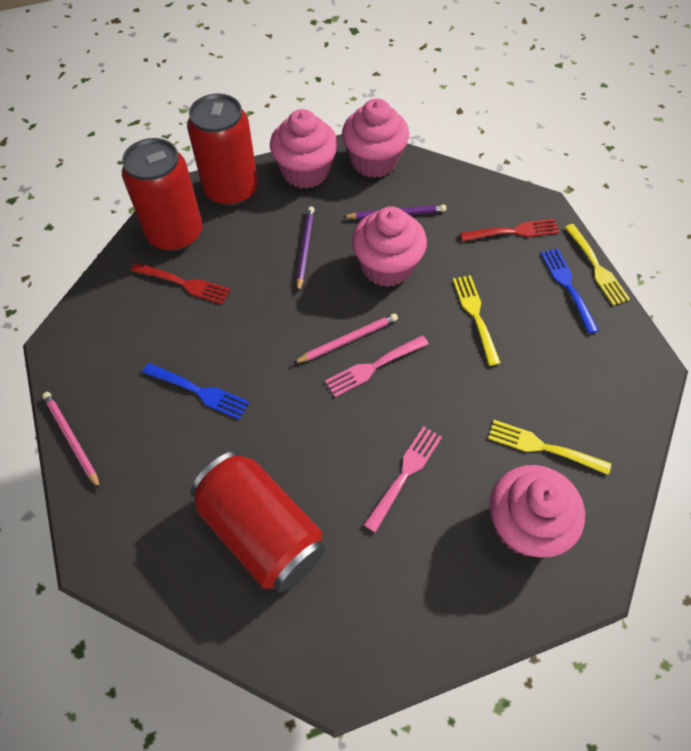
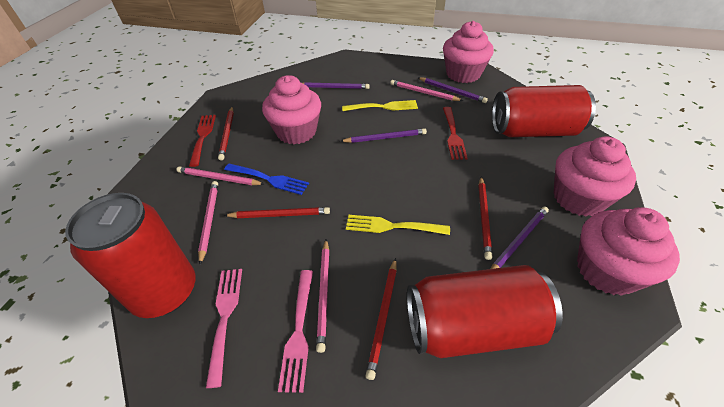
blue fork: 2 -> 1
pink pencil: 2 -> 4
purple pencil: 2 -> 4
red pencil: 0 -> 4
yellow fork: 3 -> 2

